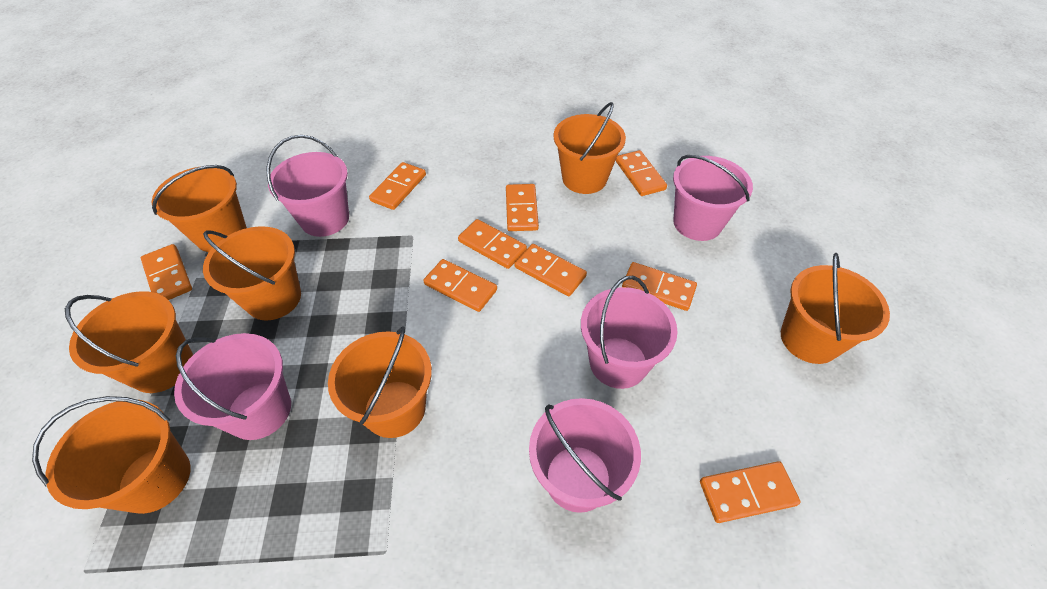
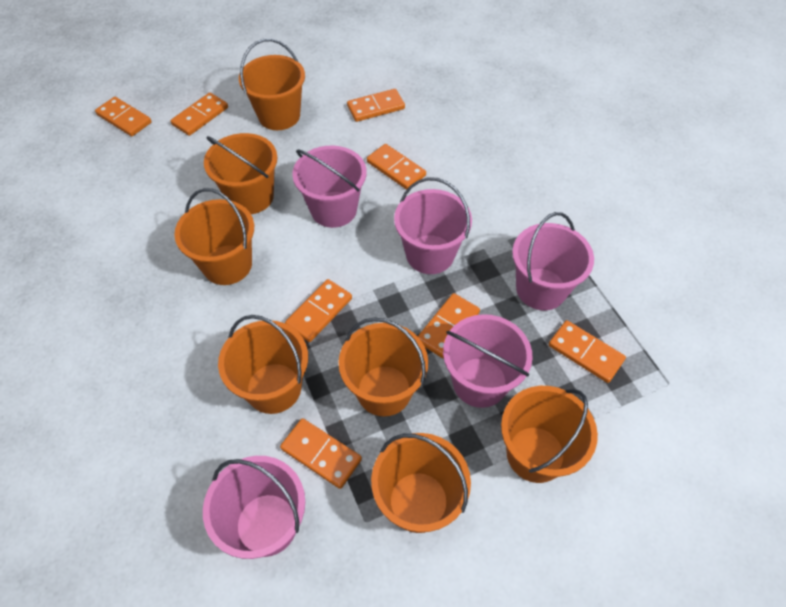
orange domino: 9 -> 8

